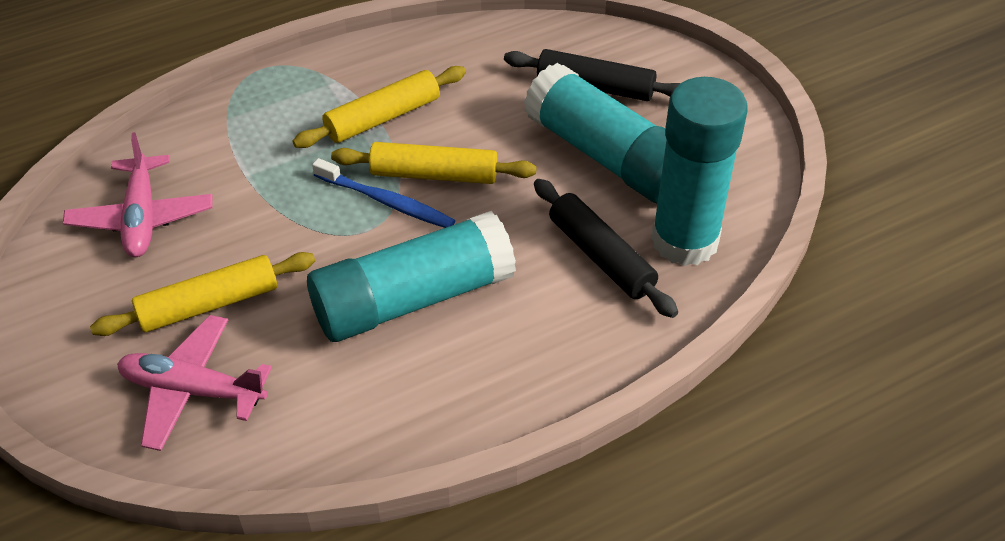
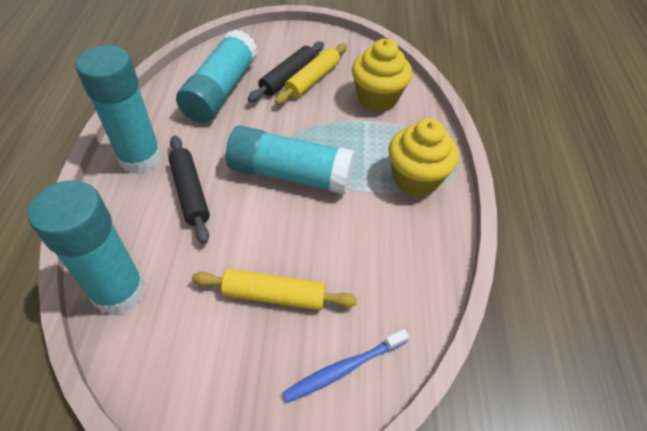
pink plane: 2 -> 0
turquoise glue stick: 3 -> 4
yellow cupcake: 0 -> 2
yellow rolling pin: 3 -> 2

